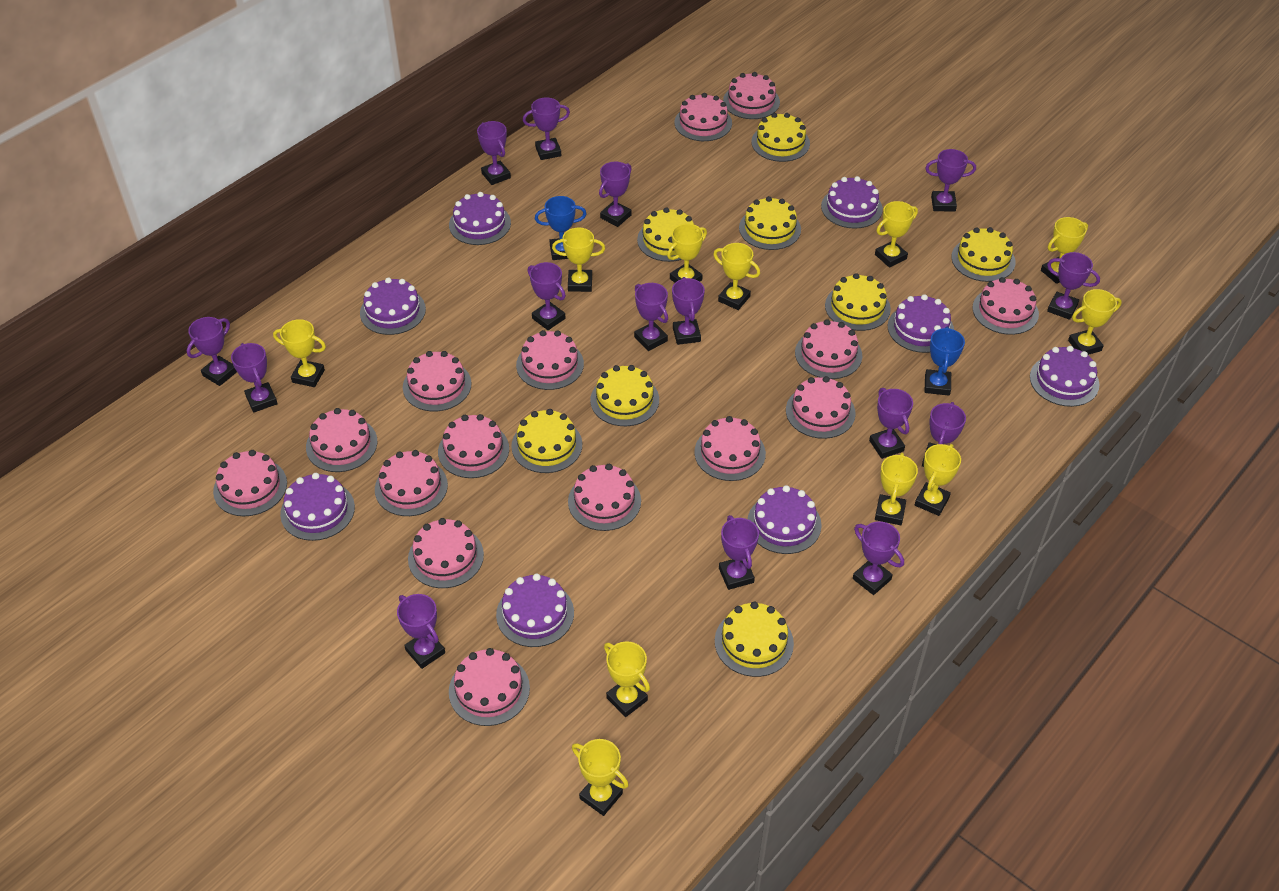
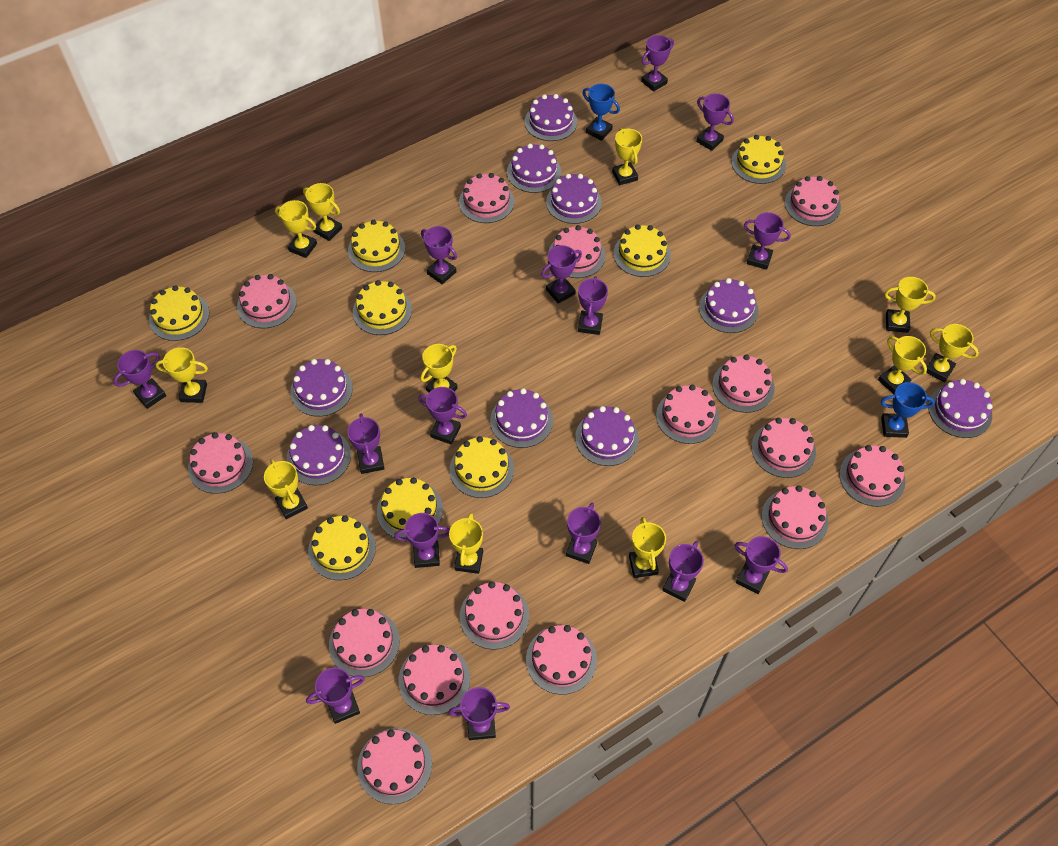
purple cake: 8 -> 9

